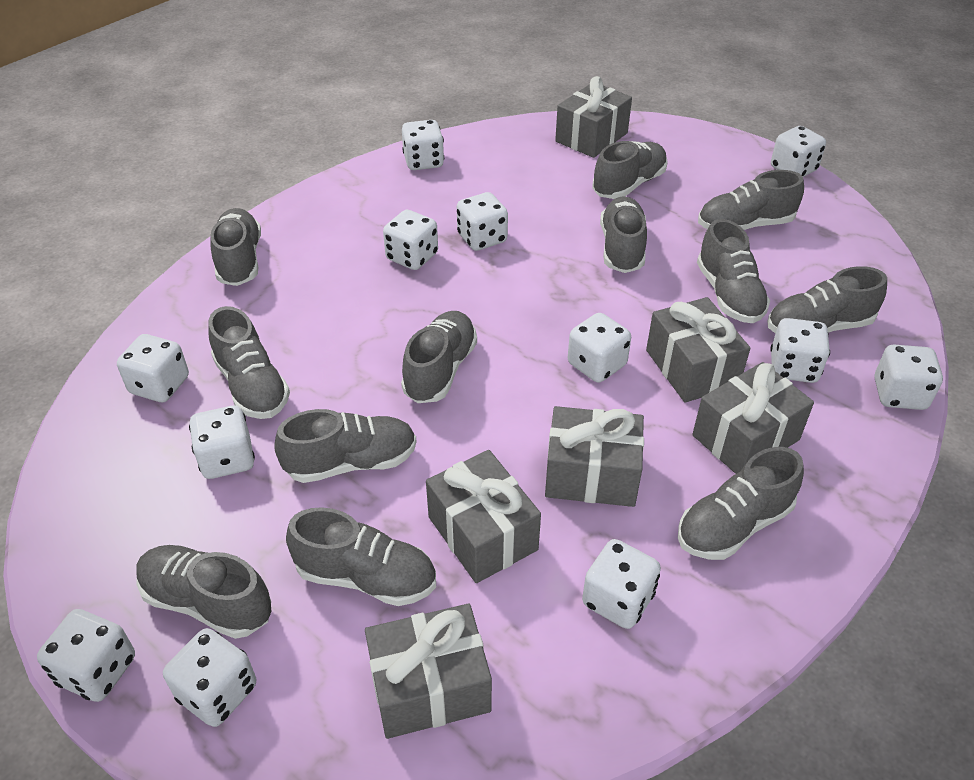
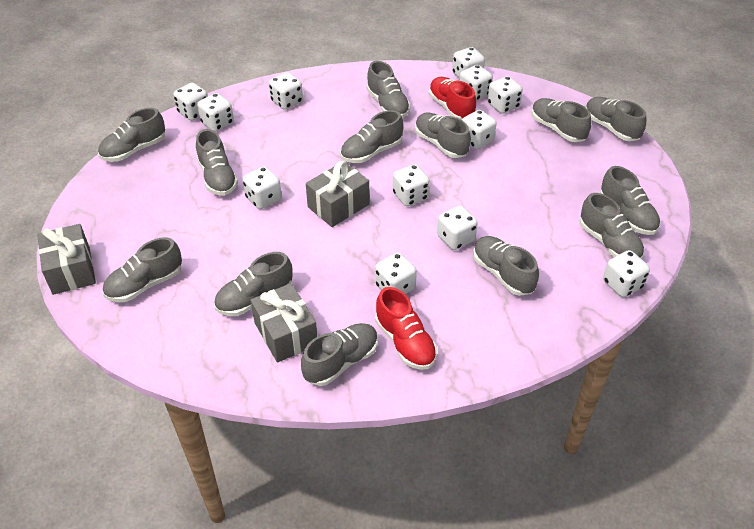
grey gift: 6 -> 3
grey shoe: 12 -> 13
red shoe: 0 -> 2

